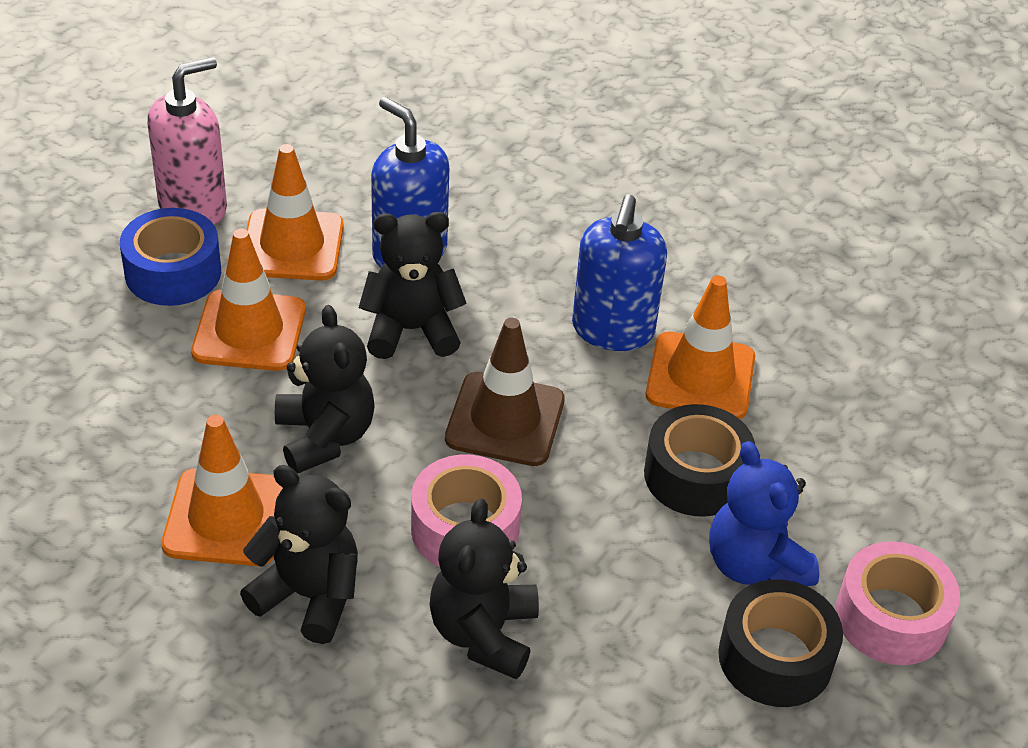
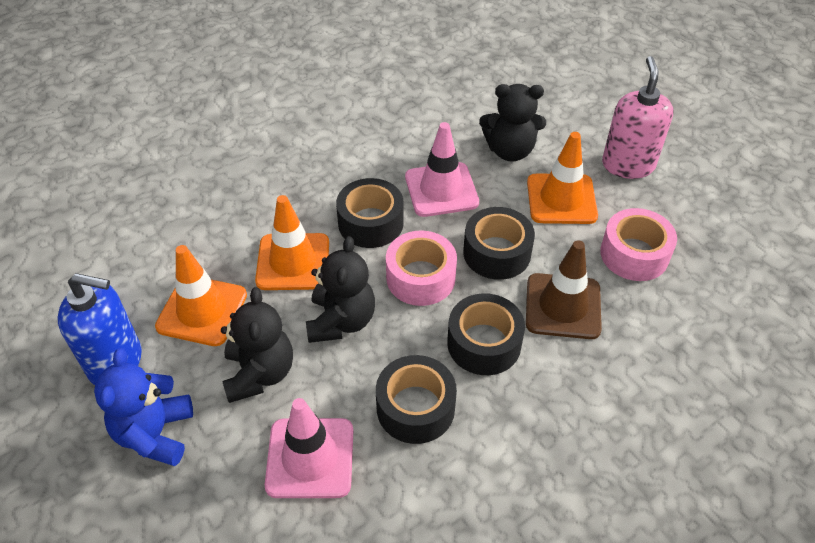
black tape: 2 -> 4
black teddy bear: 4 -> 3
blue soap dispenser: 2 -> 1
blue tape: 1 -> 0
orange traffic cone: 4 -> 3
pink traffic cone: 0 -> 2

